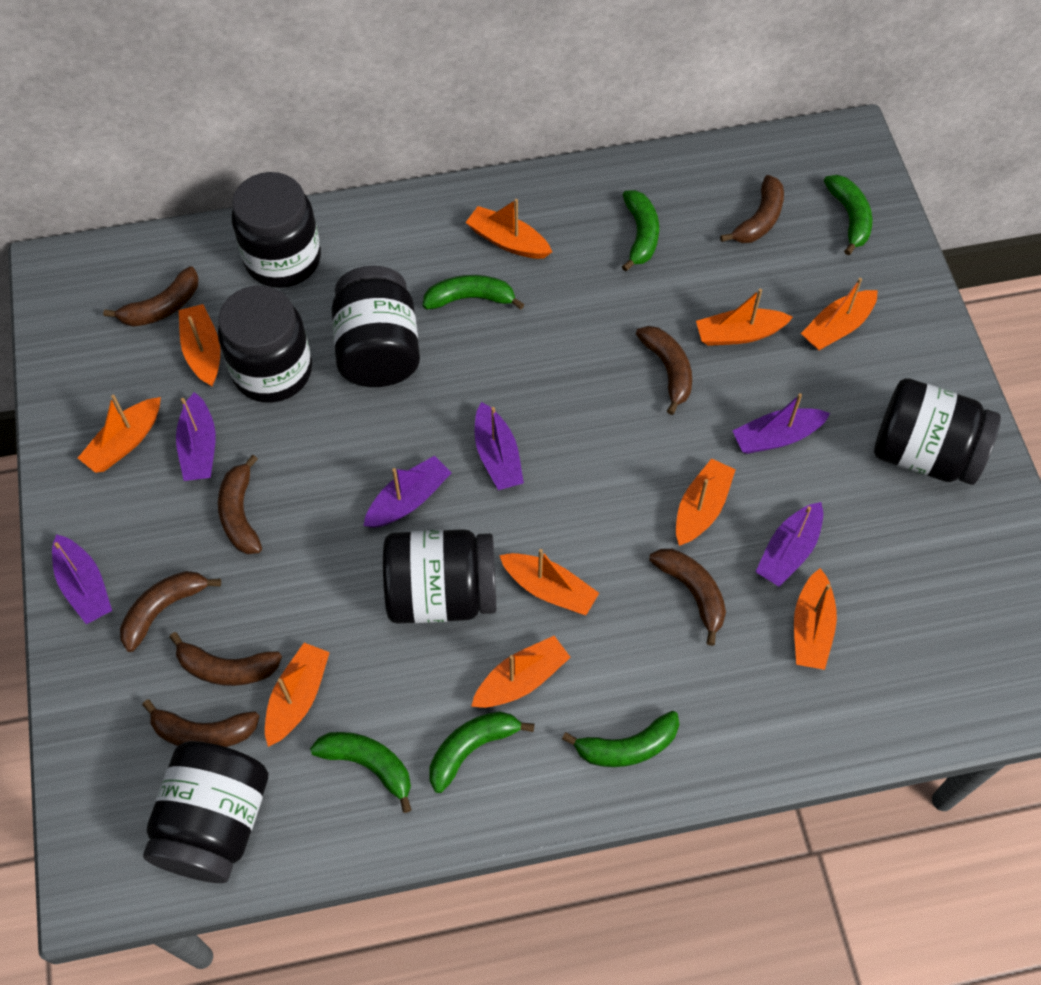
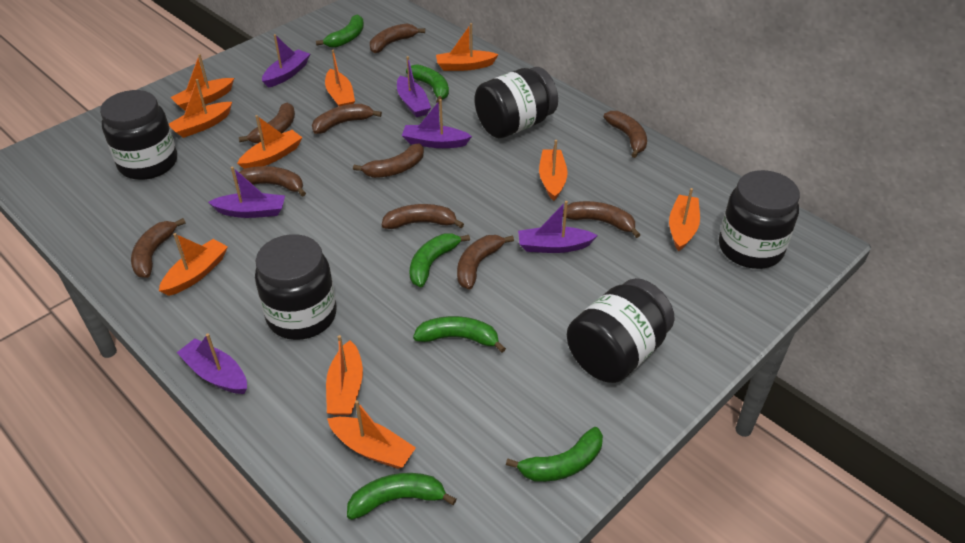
black jar: 6 -> 5
brown banana: 8 -> 10

